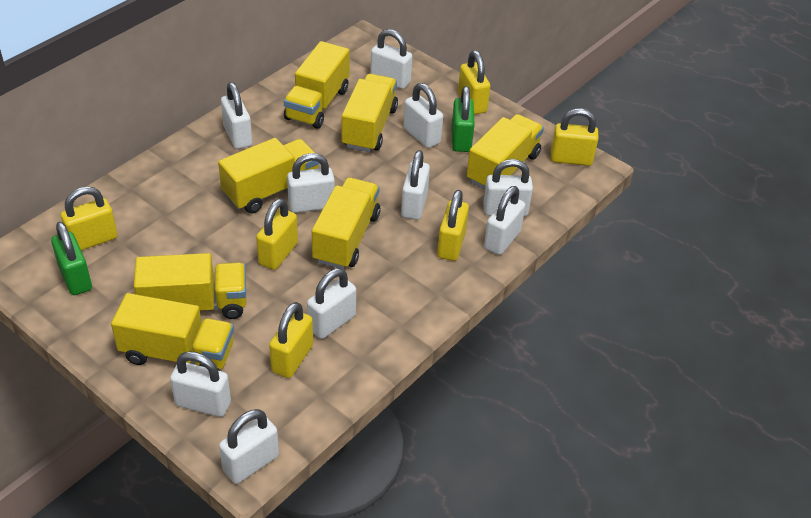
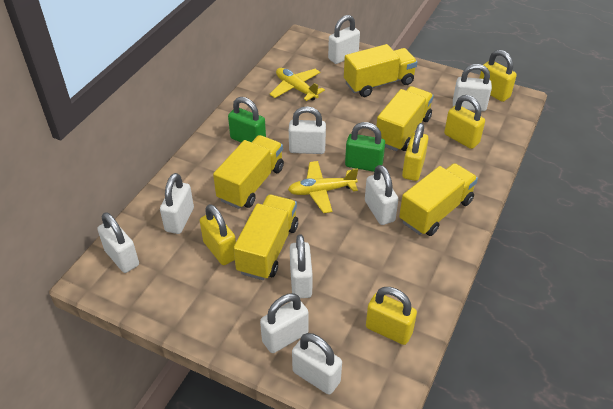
white padlock: 10 -> 9
yellow padlock: 6 -> 5
yellow plane: 0 -> 2
yellow truck: 7 -> 5

